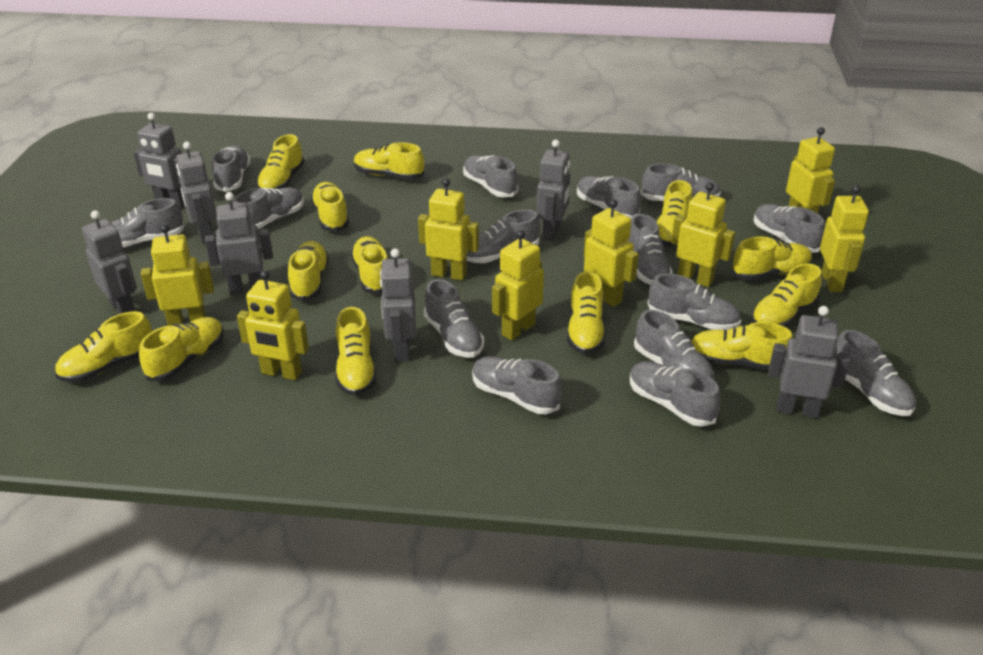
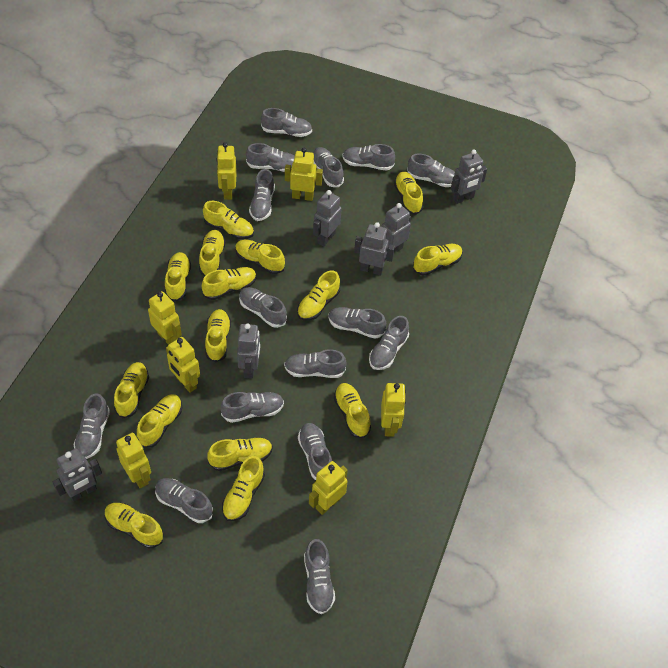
grey robot: 7 -> 6
yellow robot: 8 -> 7
yellow shoe: 13 -> 15

